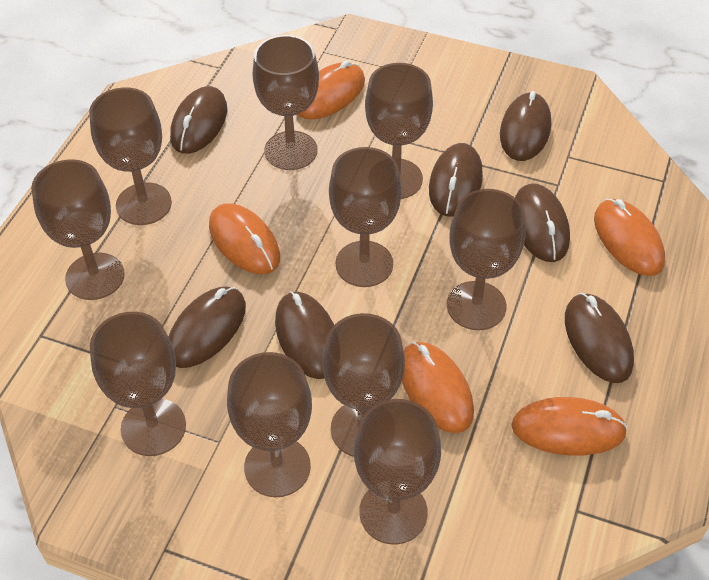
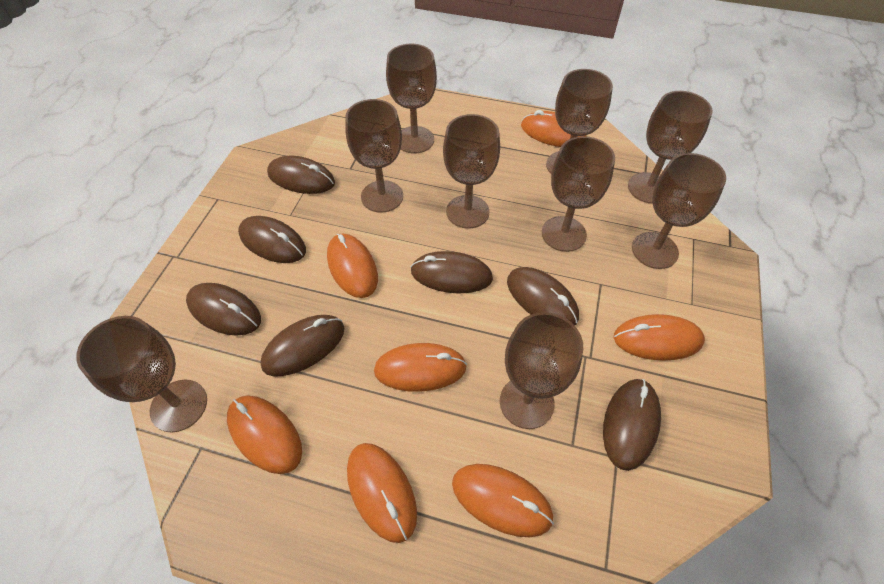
brown goblet: 10 -> 9
orange mouse: 5 -> 7

